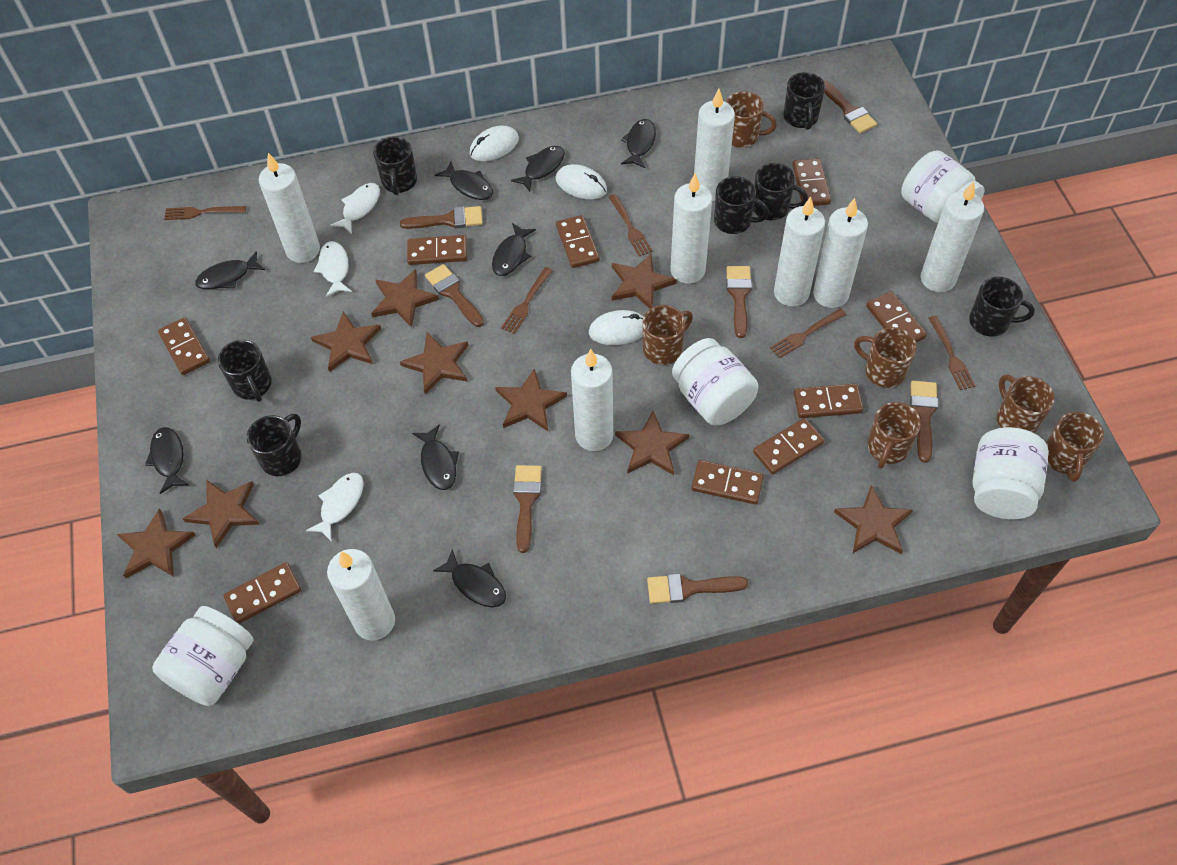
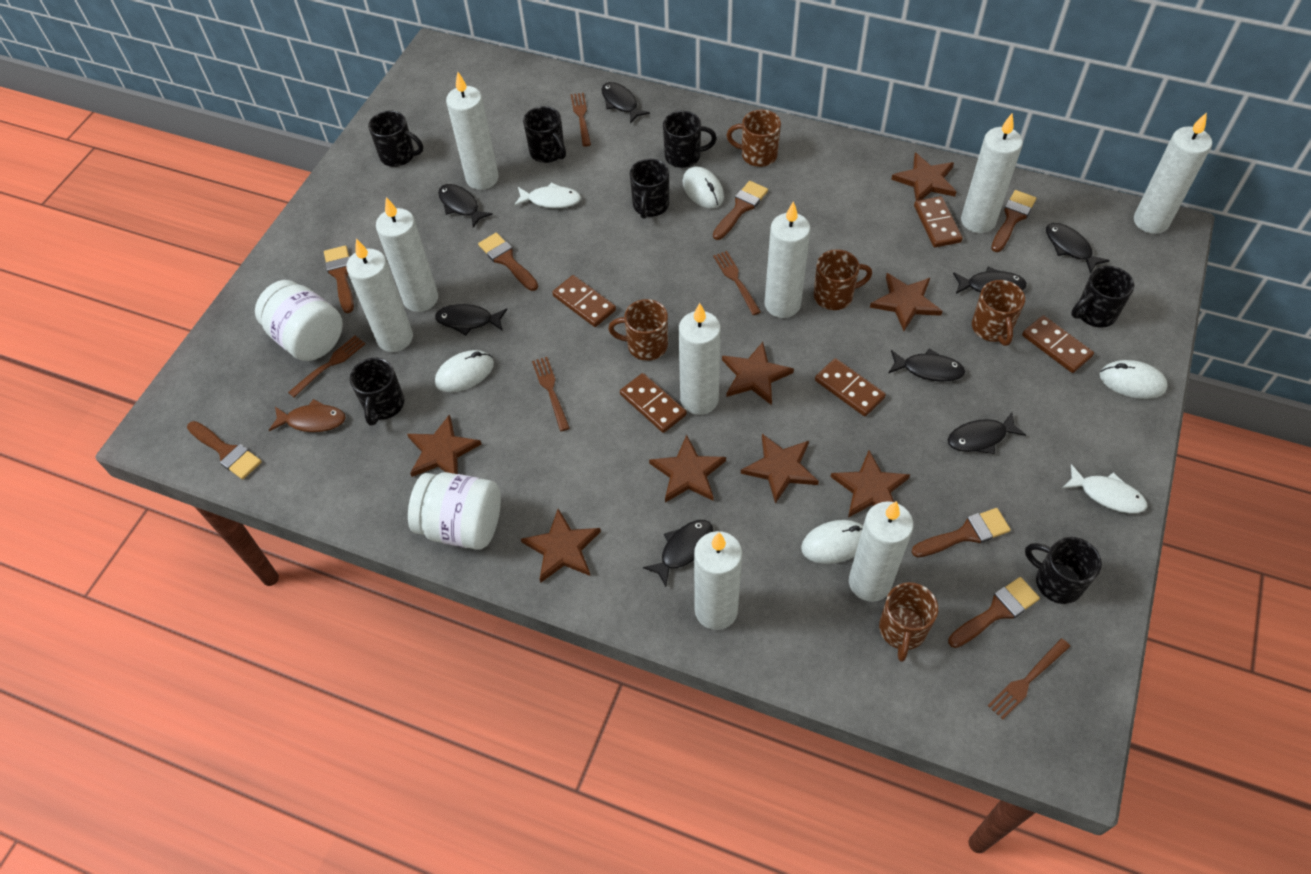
brown domino: 9 -> 5
brown fish: 0 -> 1
brown mug: 6 -> 5
brown star: 9 -> 8
white candle: 8 -> 9
white fish: 3 -> 2
white jar: 4 -> 2
white mouse: 3 -> 4

